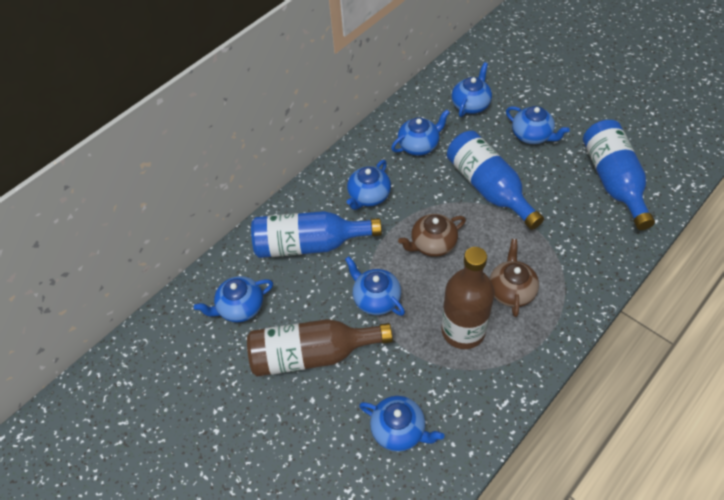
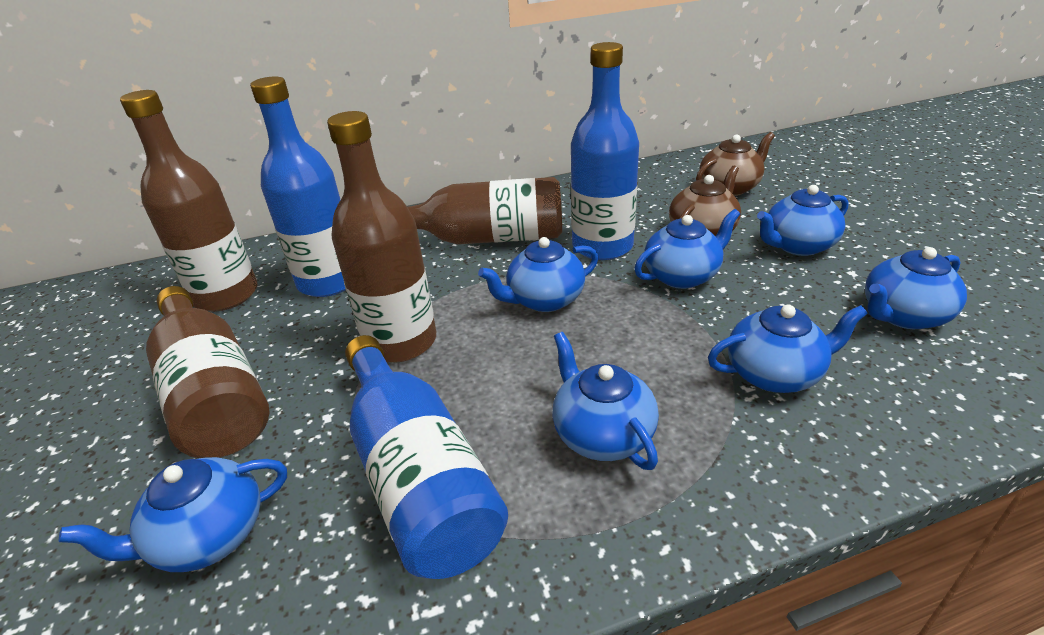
brown bottle: 2 -> 4

